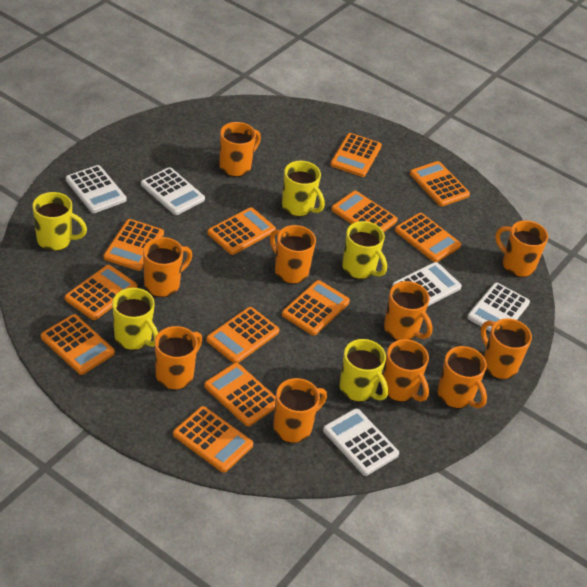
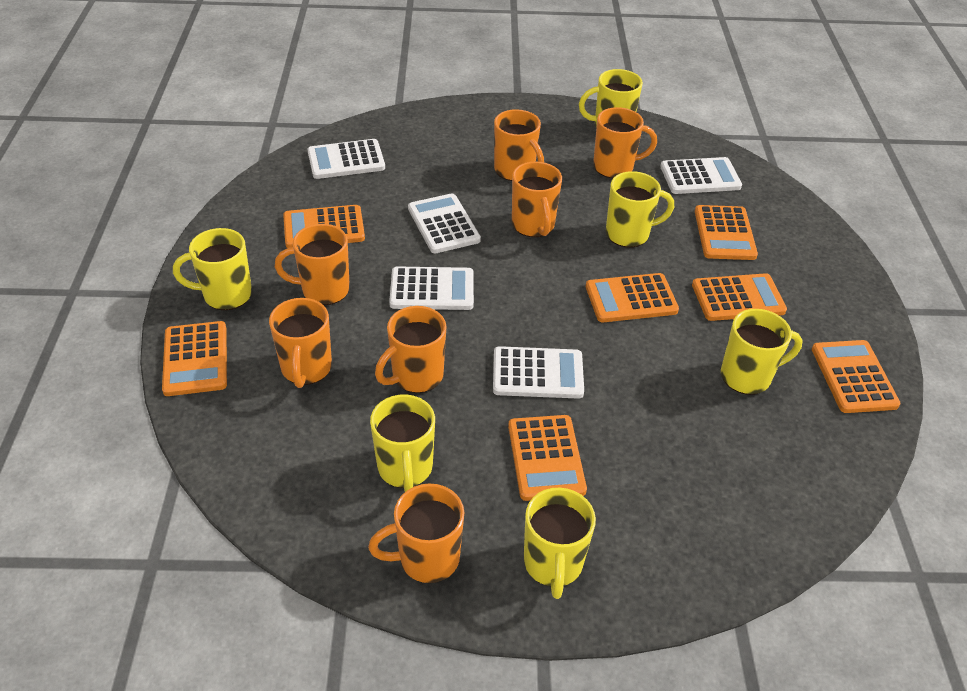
orange calculator: 12 -> 7
orange mug: 10 -> 7
yellow mug: 5 -> 6

